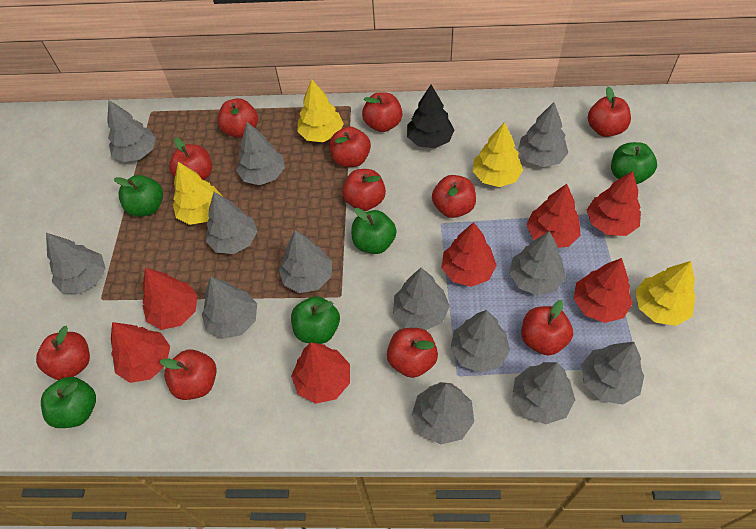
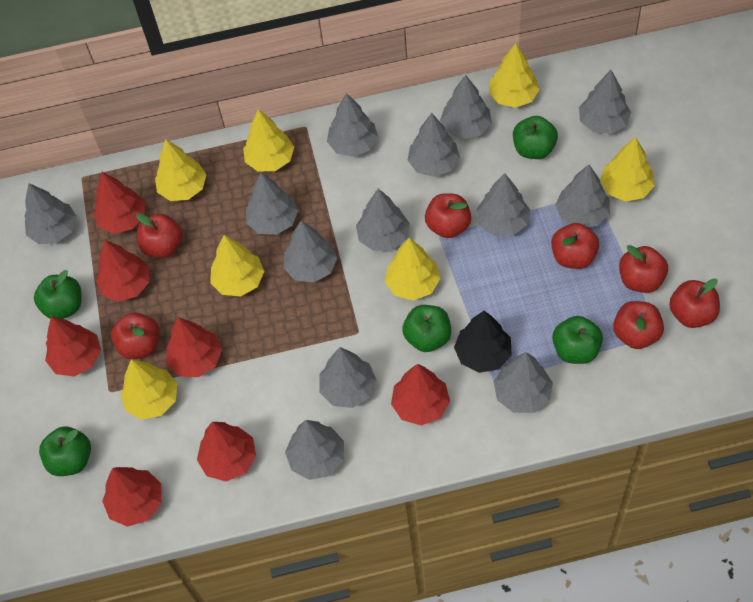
red apple: 11 -> 7
yellow tree: 4 -> 7

